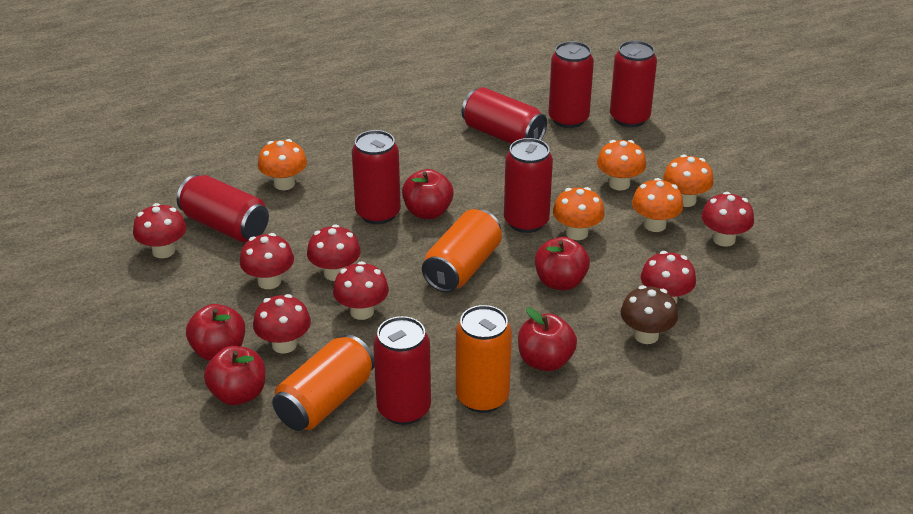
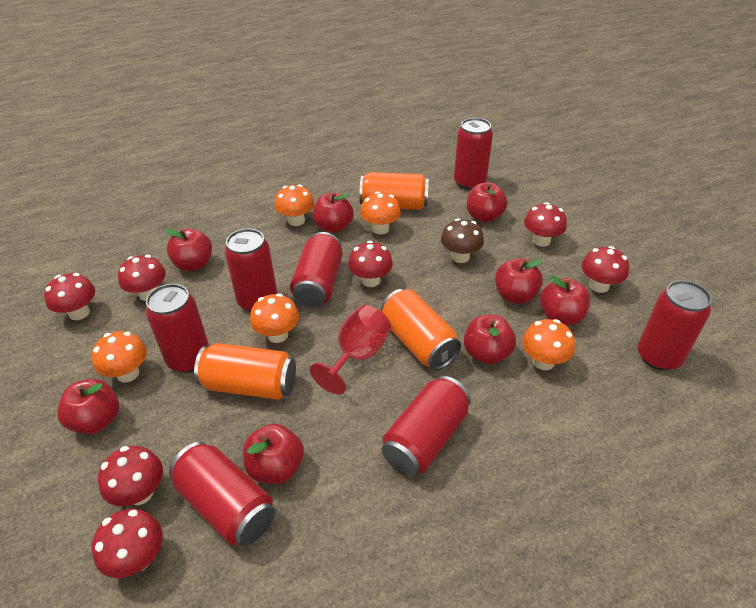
red apple: 5 -> 8
red goblet: 0 -> 1

